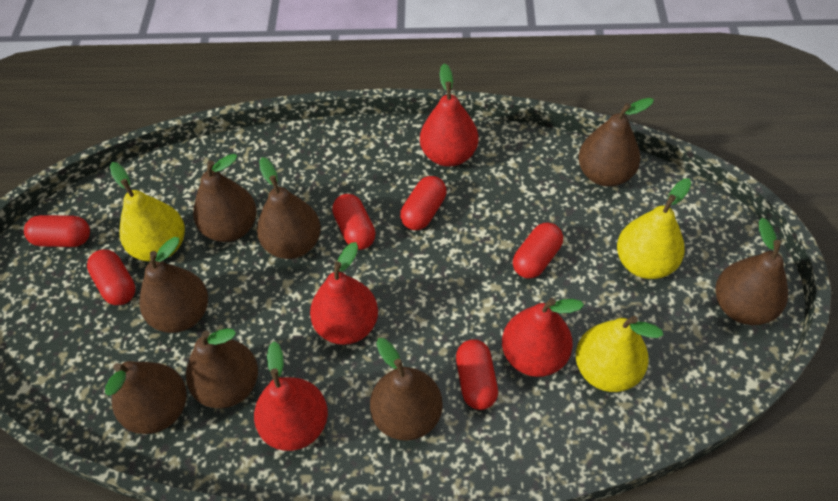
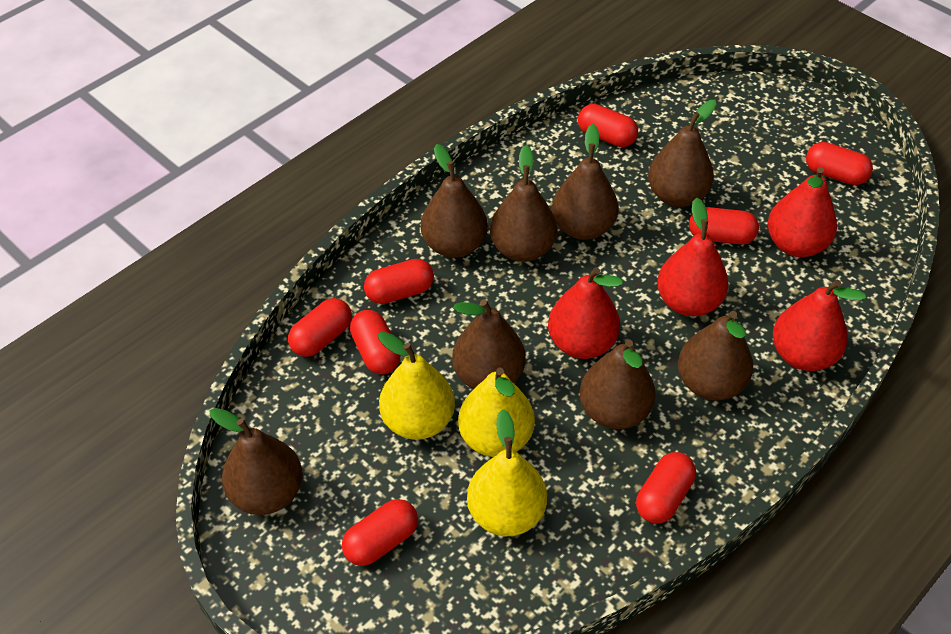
red capsule: 6 -> 8

